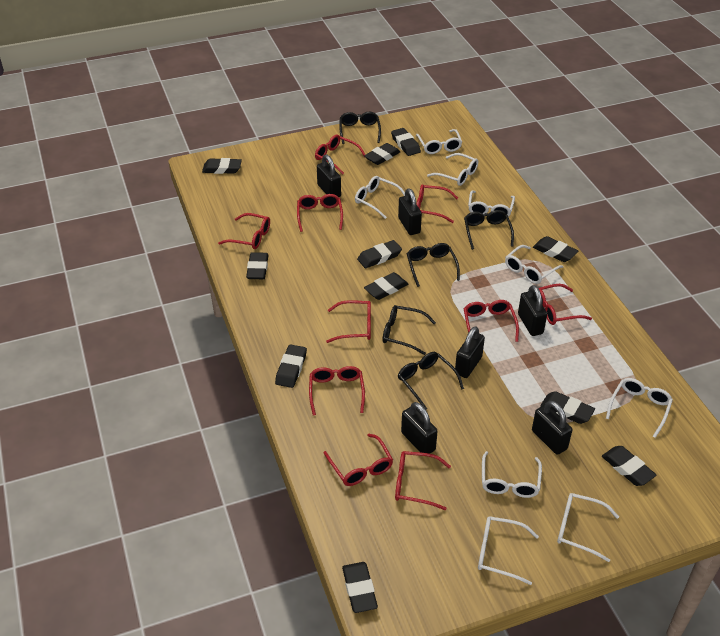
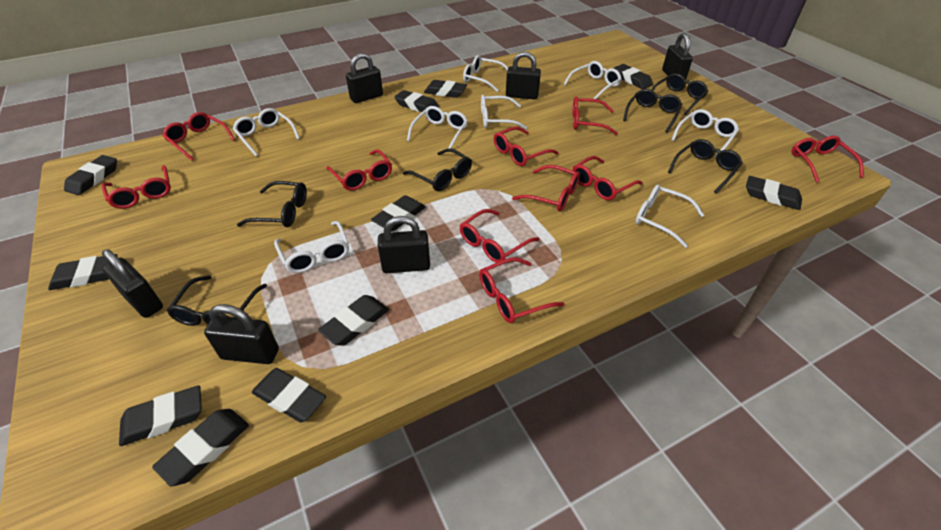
black glasses: 5 -> 6
white glasses: 9 -> 8

